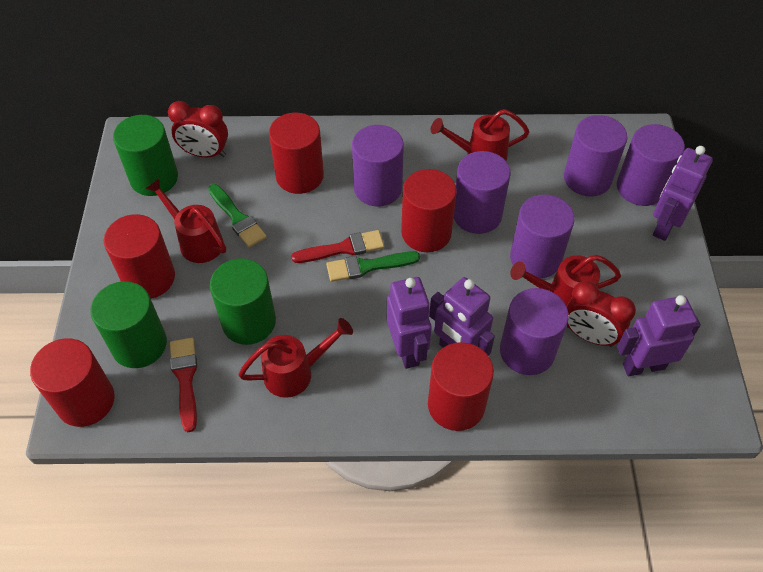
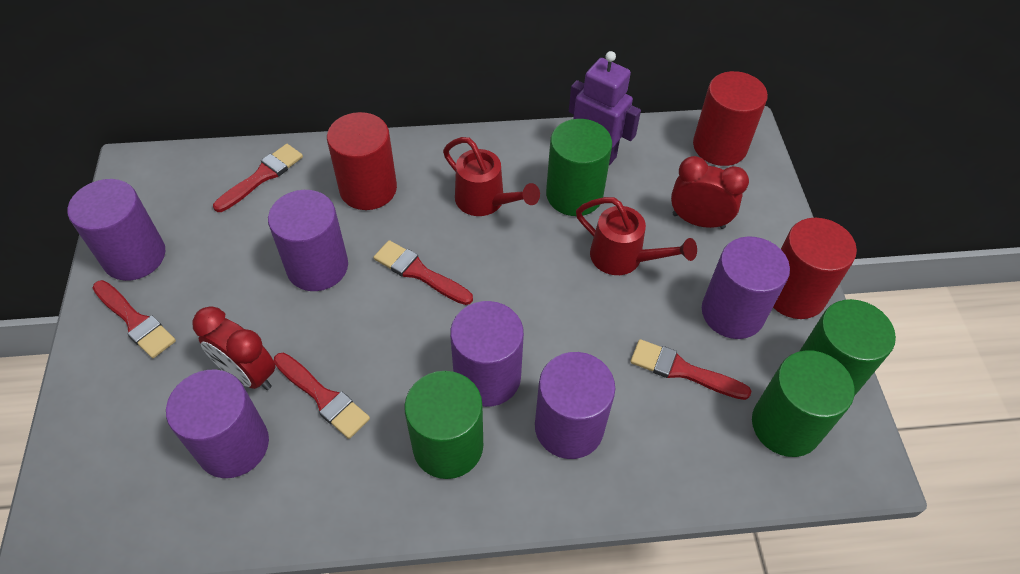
green brush: 2 -> 0
green cylinder: 3 -> 4
purple robot: 4 -> 1
red brush: 2 -> 5
red cylinder: 5 -> 3
red watering can: 4 -> 2

